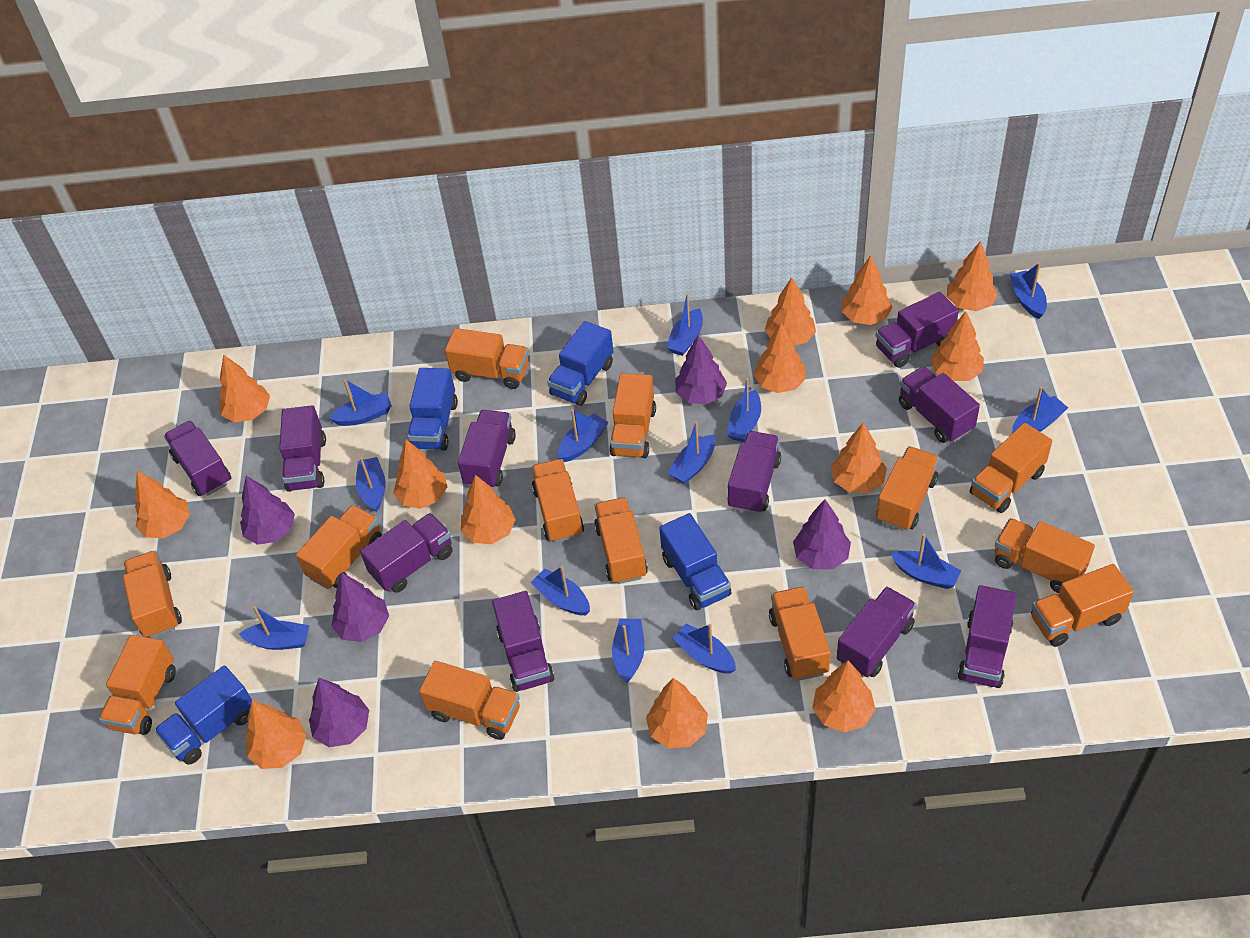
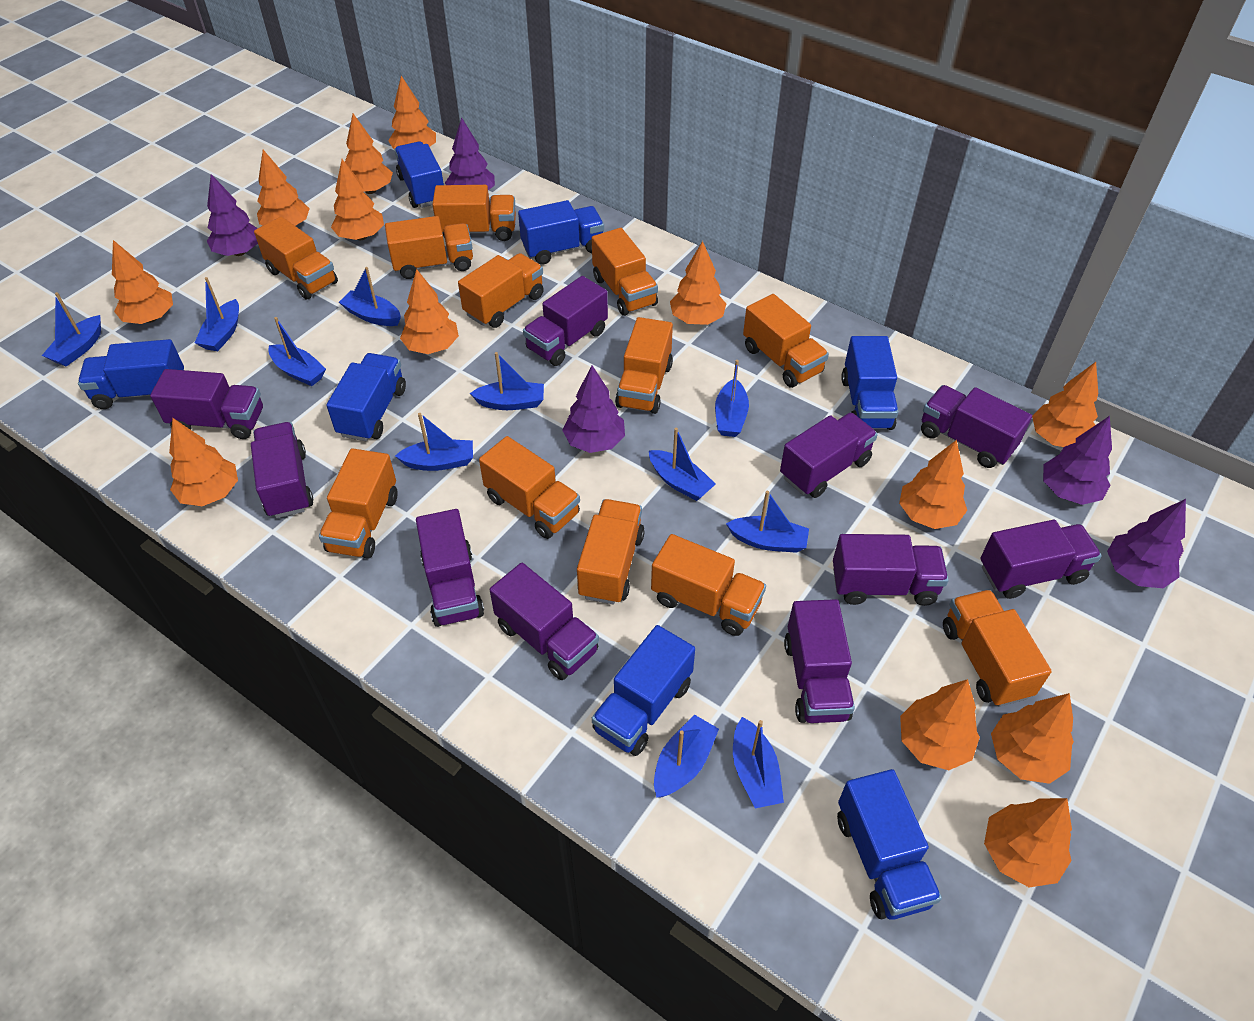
blue boat: 13 -> 11
blue truck: 4 -> 7
orange truck: 13 -> 12

